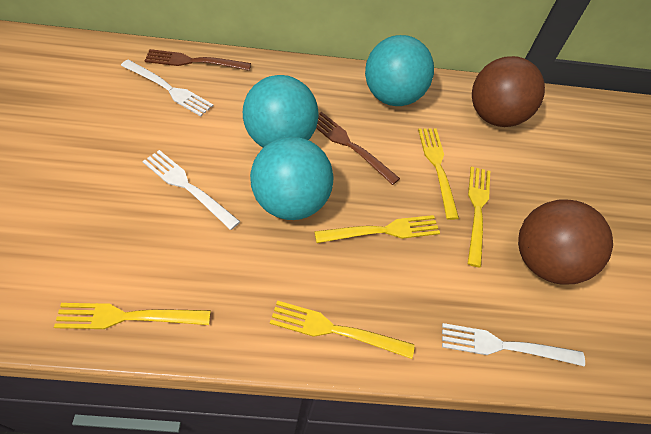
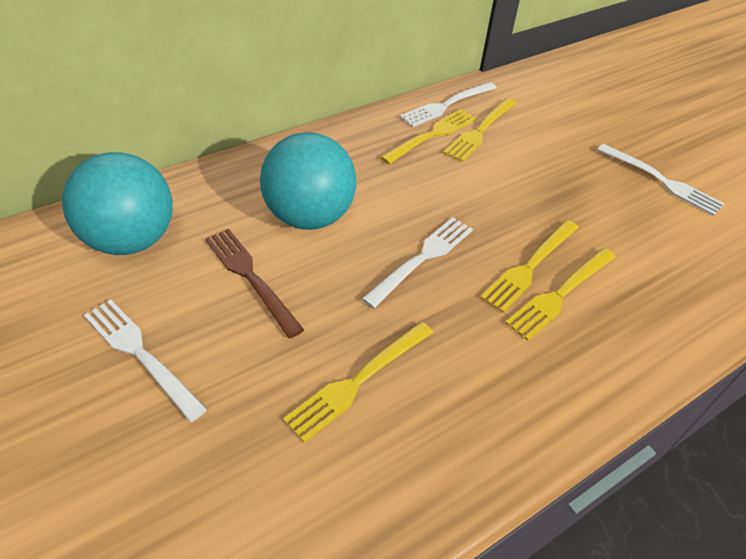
brown ball: 2 -> 0
brown fork: 2 -> 1
turquoise ball: 3 -> 2
white fork: 3 -> 4

